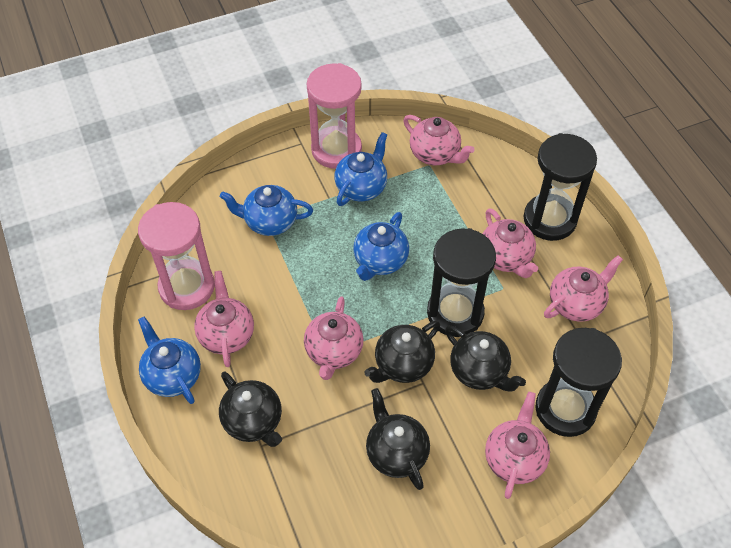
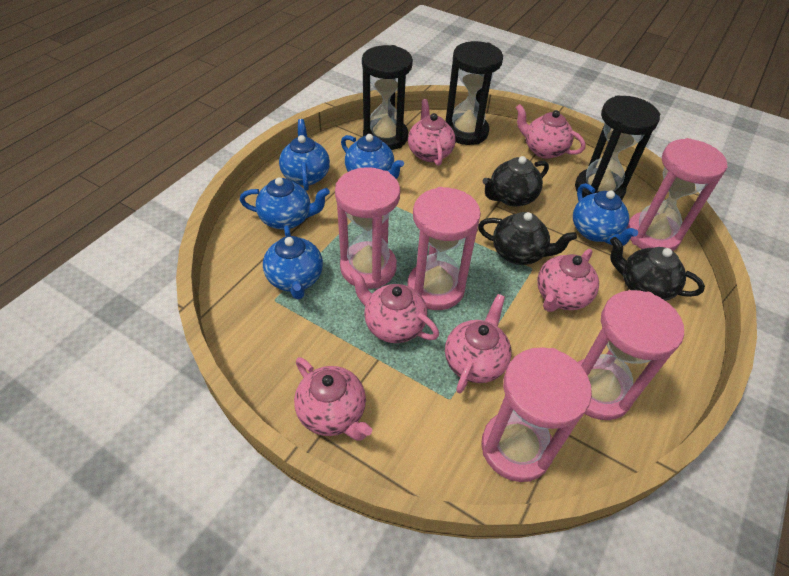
black teapot: 4 -> 3
blue teapot: 4 -> 5
pink hourglass: 2 -> 5

